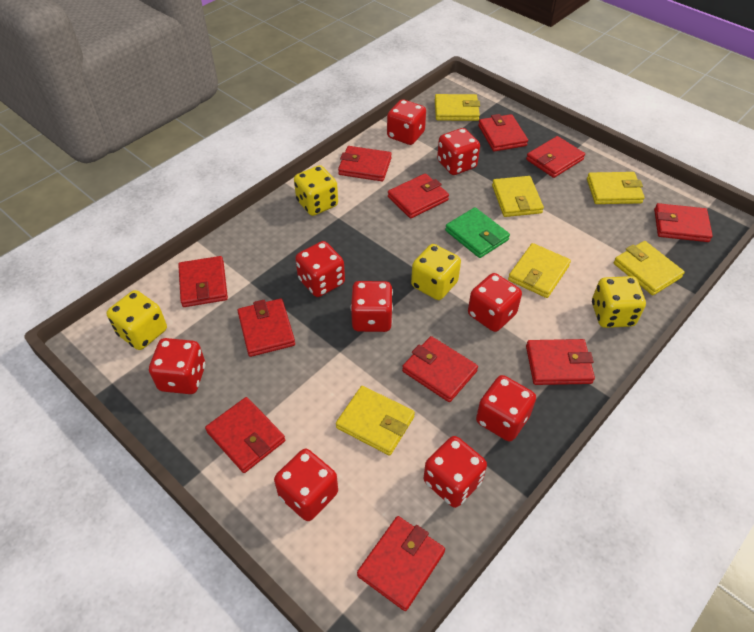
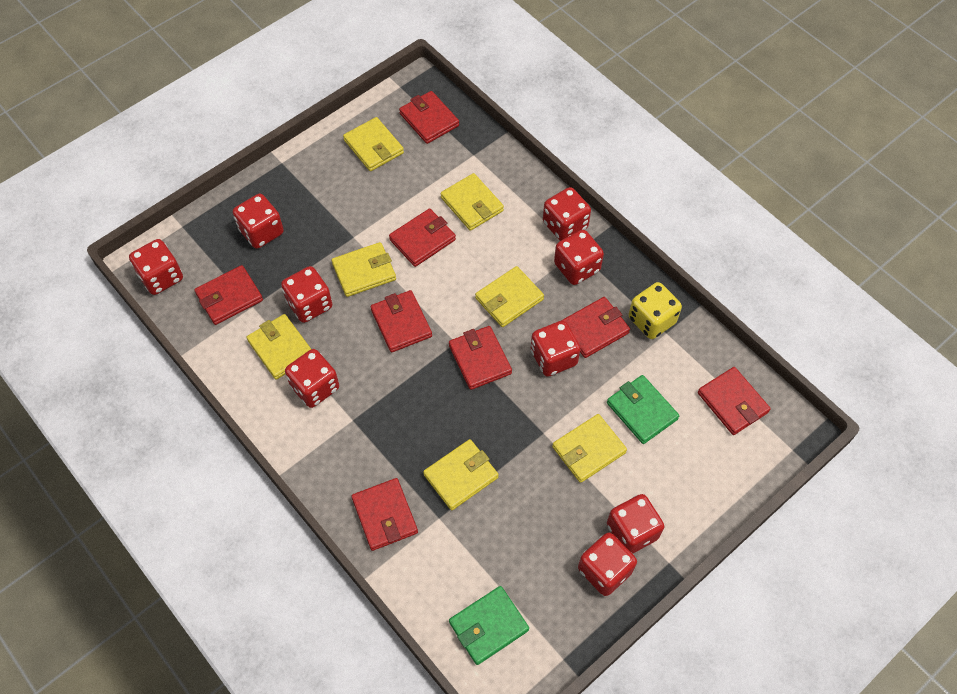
green wallet: 1 -> 2
red wallet: 11 -> 8
yellow dice: 4 -> 1
yellow wallet: 6 -> 7

